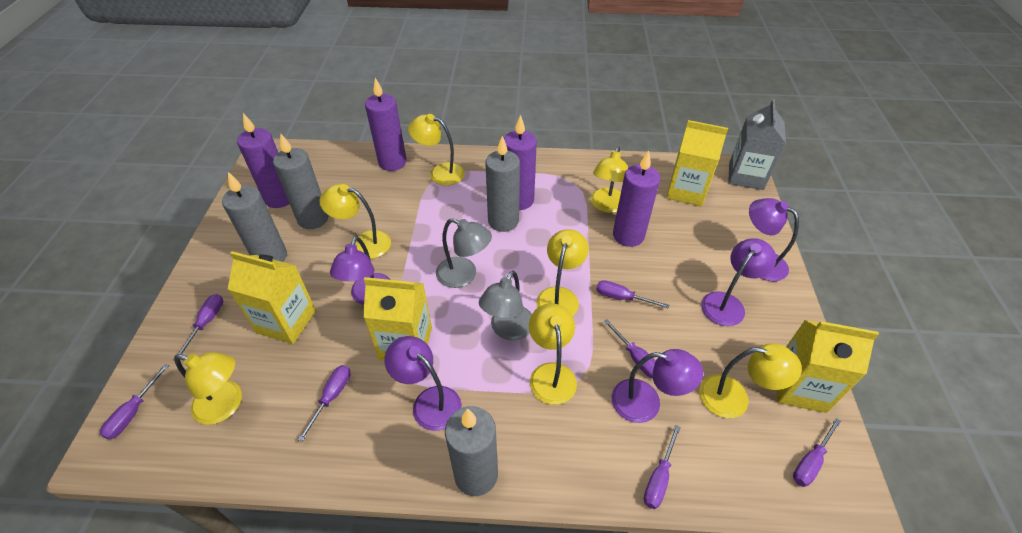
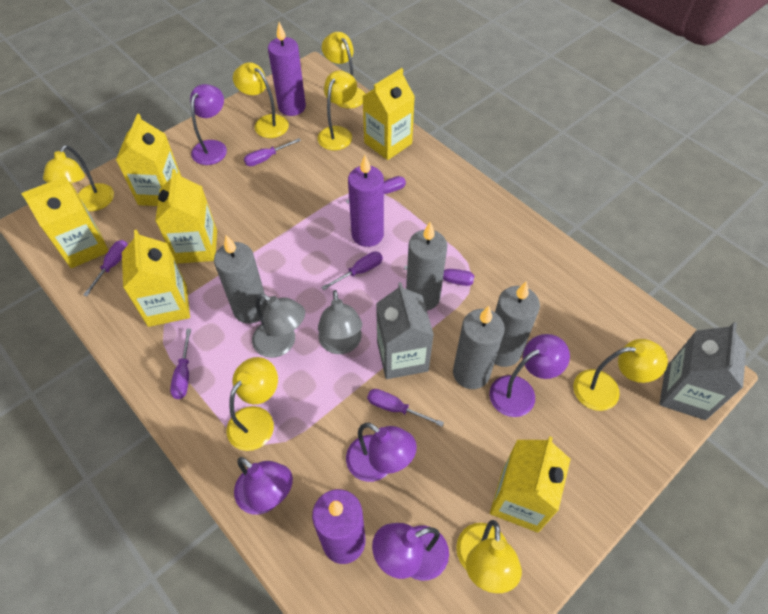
grey carton: 1 -> 2
purple candle: 4 -> 3
yellow carton: 4 -> 6

